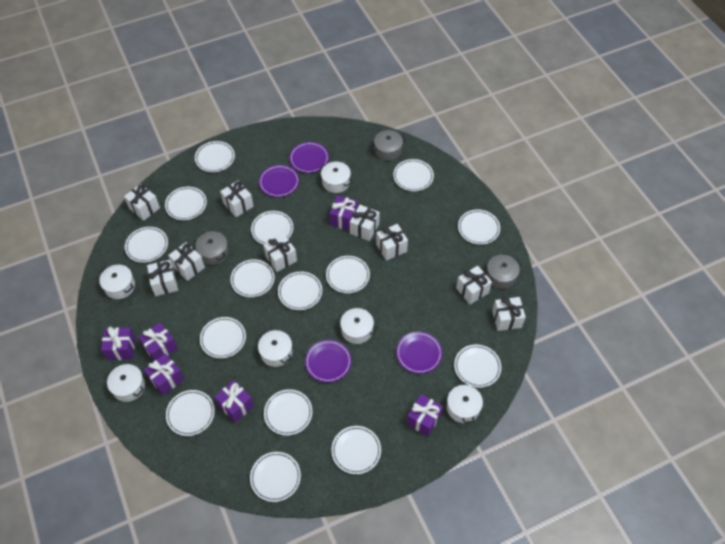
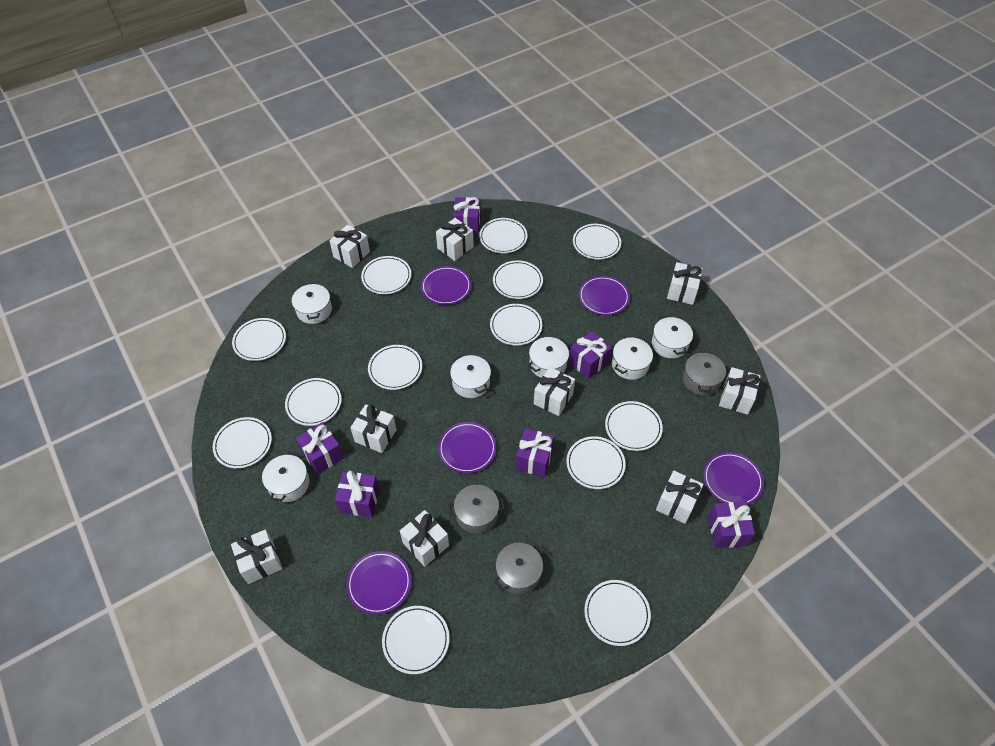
purple plate: 4 -> 5
white plate: 15 -> 13

